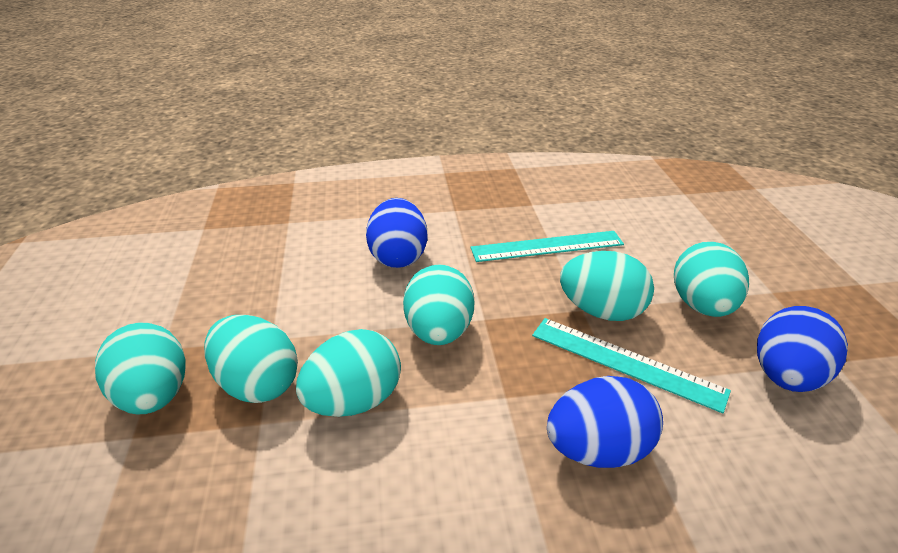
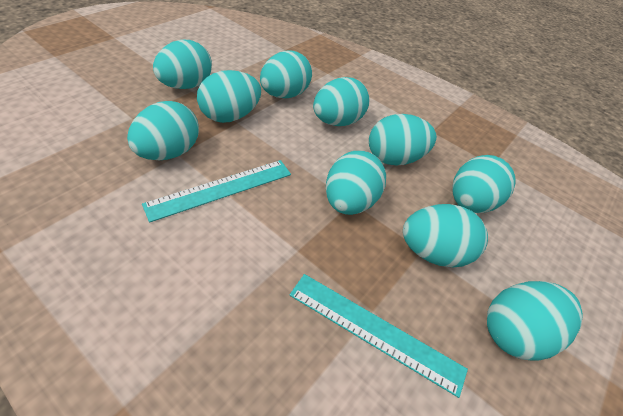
blue egg: 3 -> 0
turquoise egg: 6 -> 10

